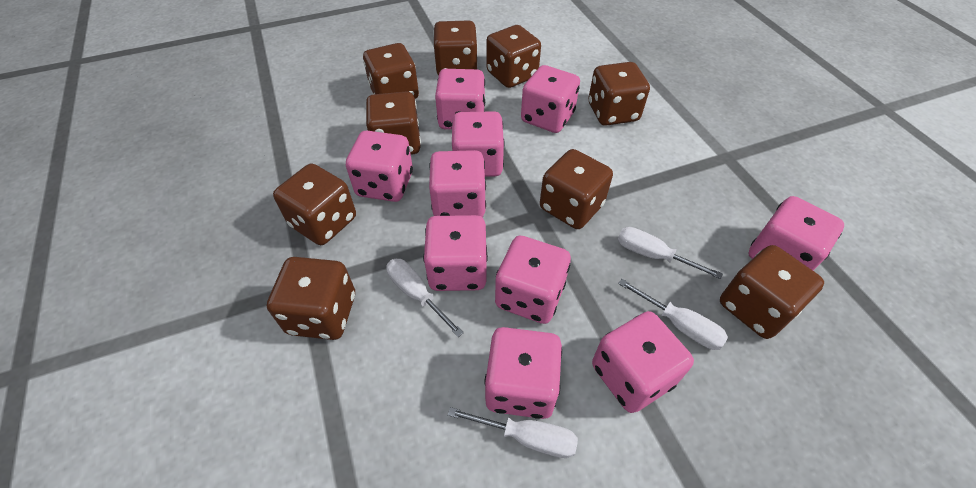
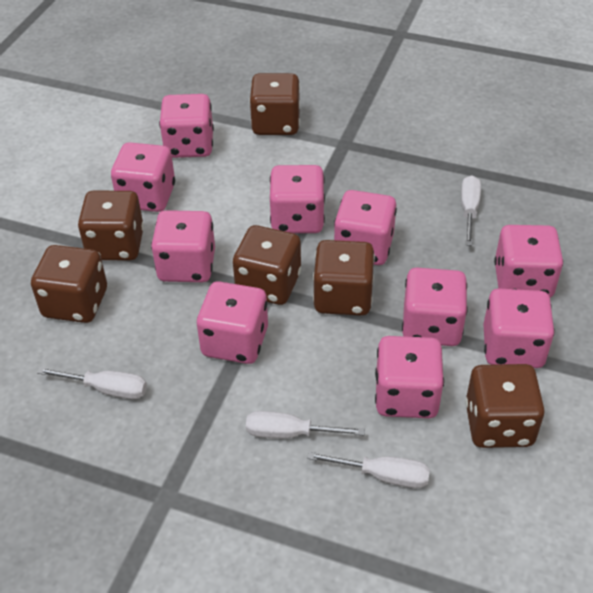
brown dice: 9 -> 6

